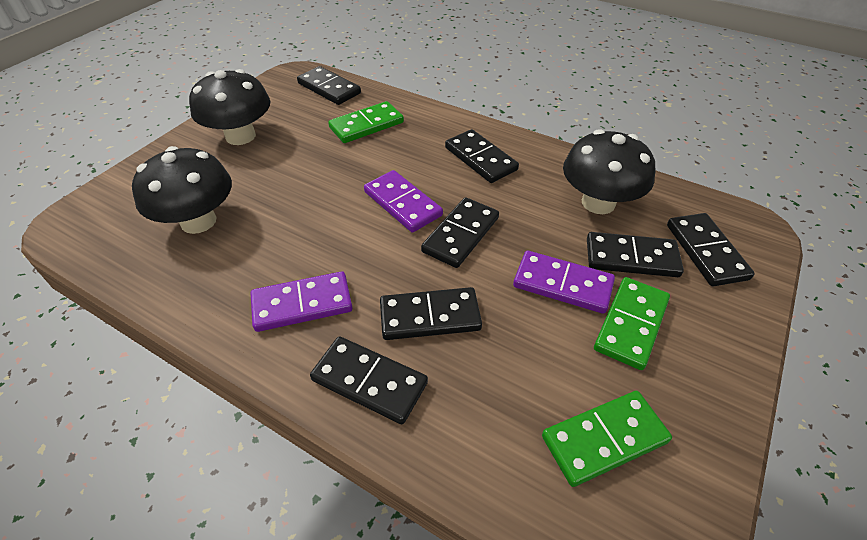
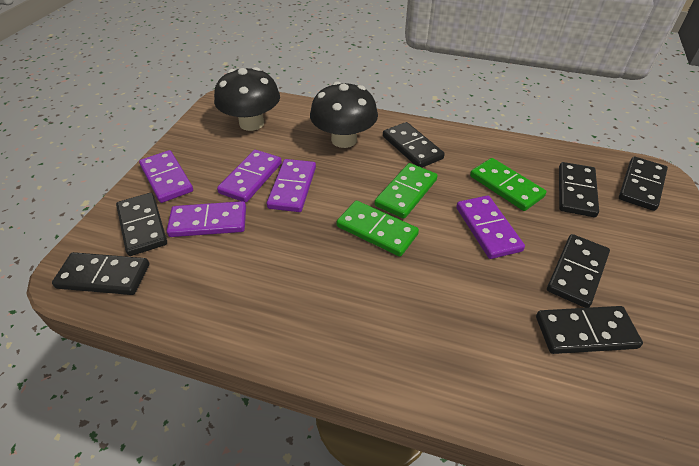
black mushroom: 3 -> 2
purple domino: 3 -> 5

